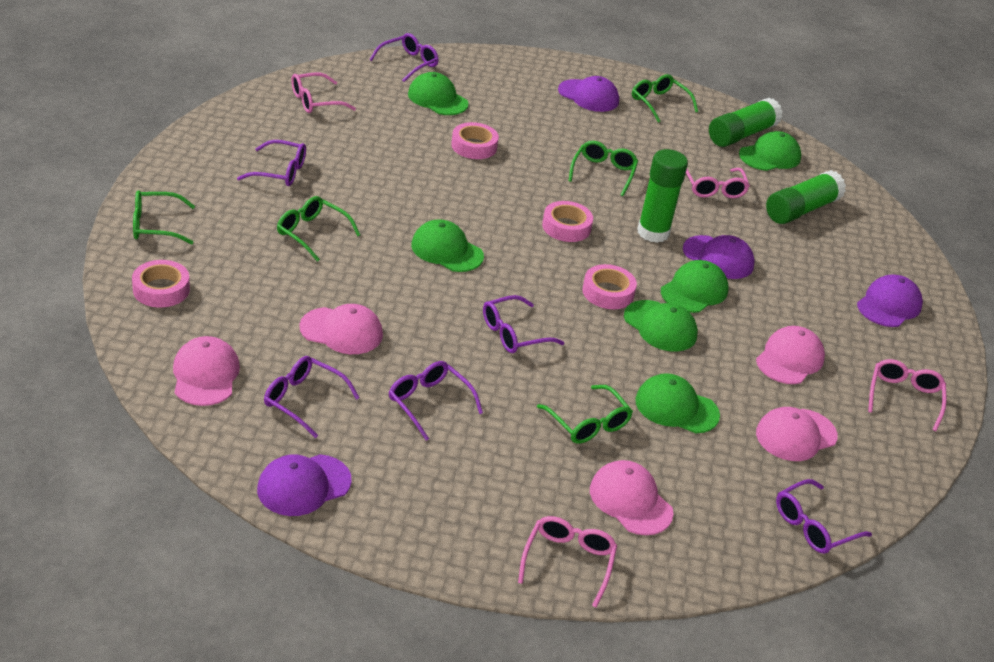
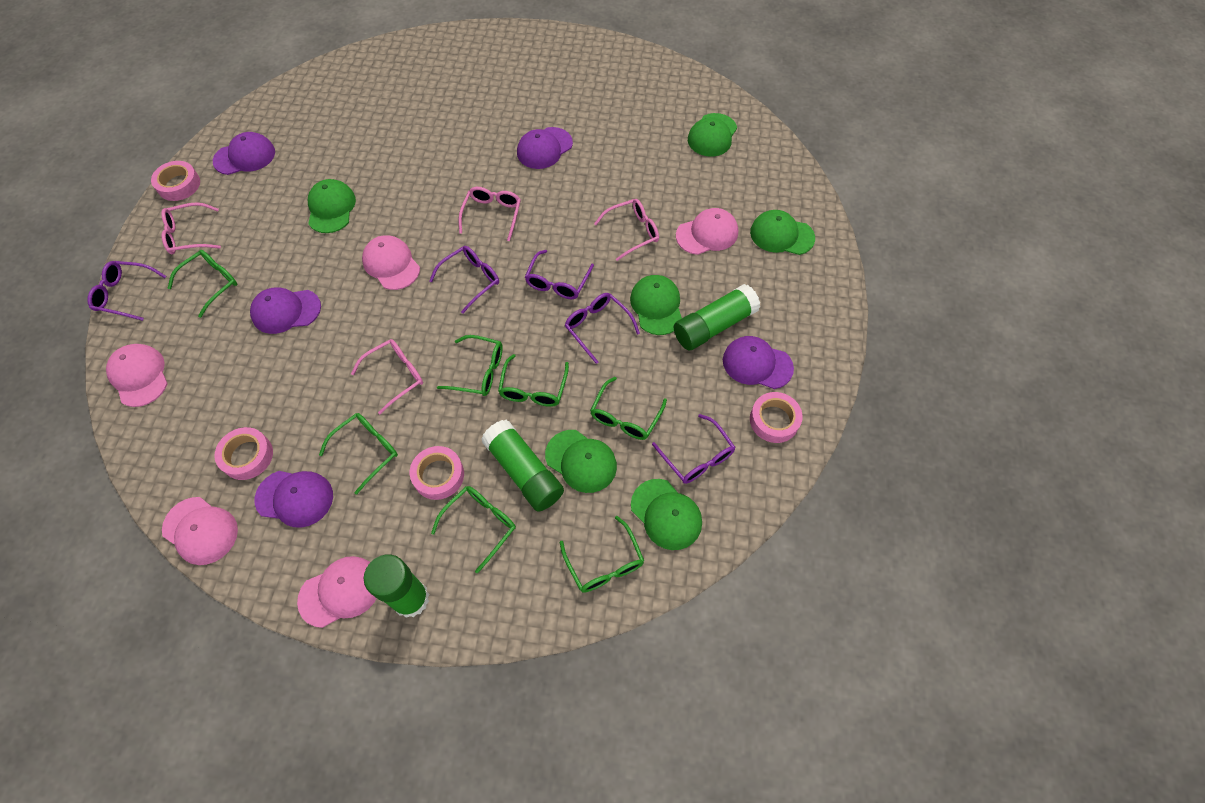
green glasses: 5 -> 7
purple cap: 4 -> 5
purple glasses: 6 -> 5

